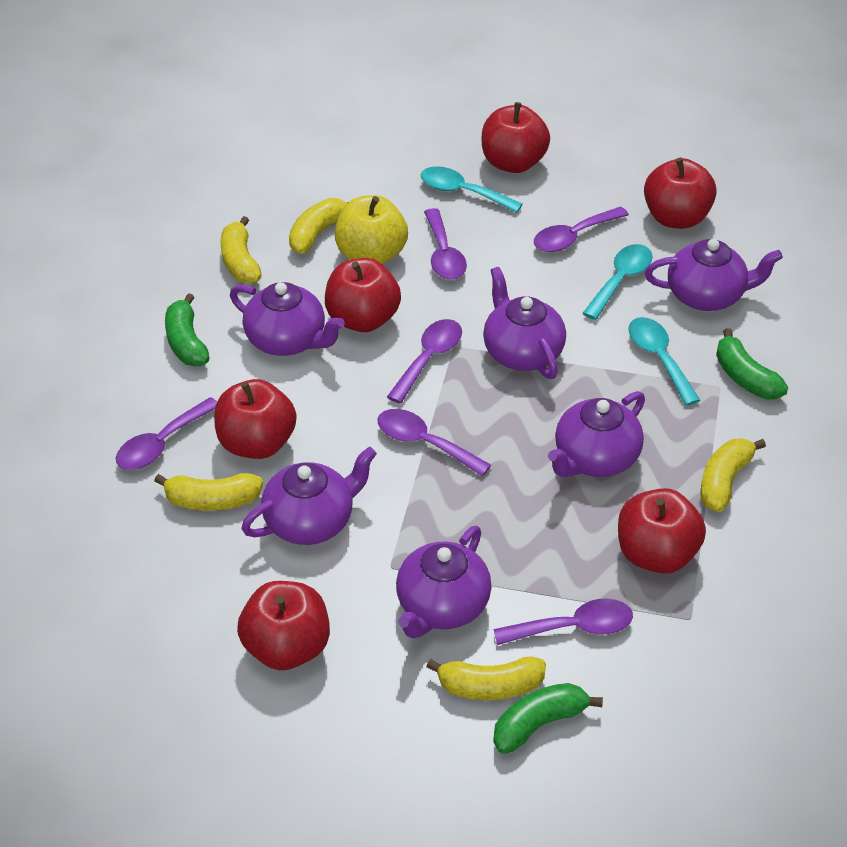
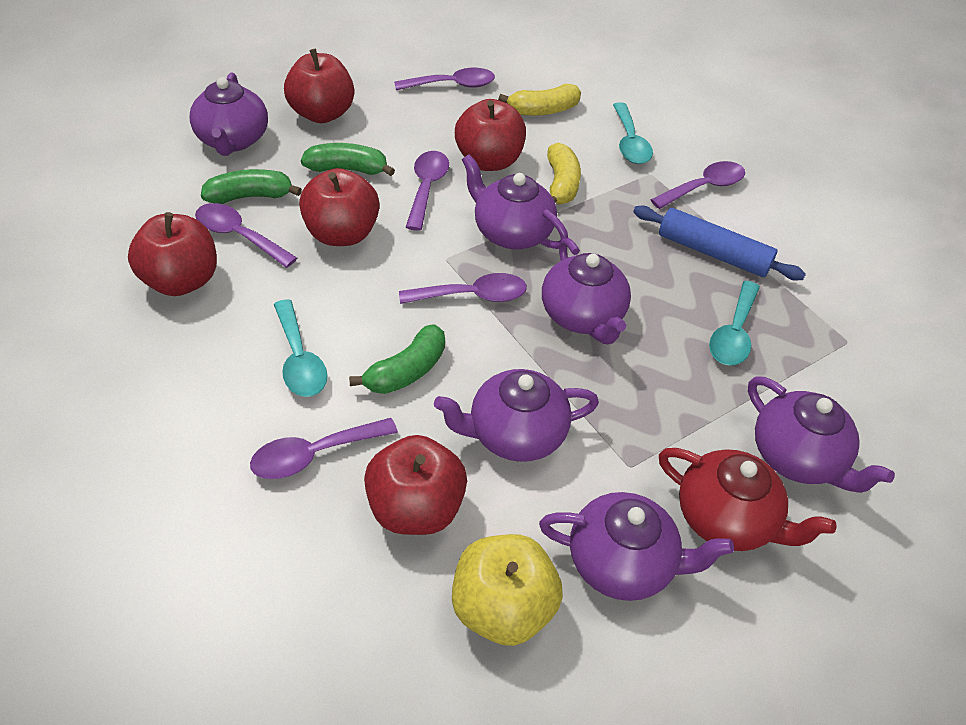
blue rolling pin: 0 -> 1
red apple: 6 -> 5
red teapot: 0 -> 1
yellow banana: 5 -> 2

